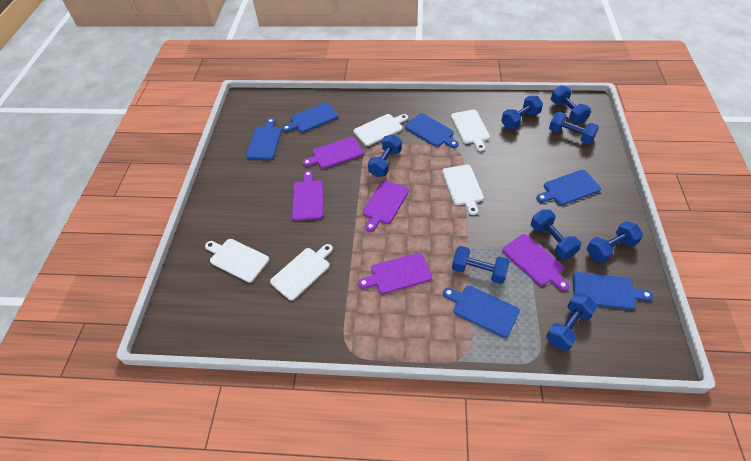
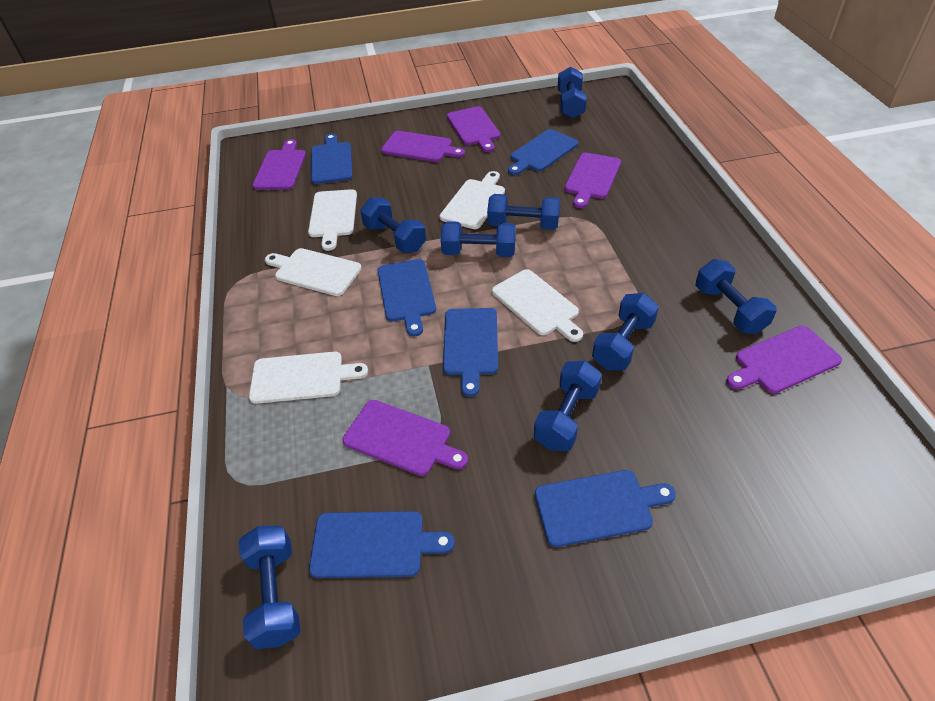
purple cutting board: 5 -> 6

